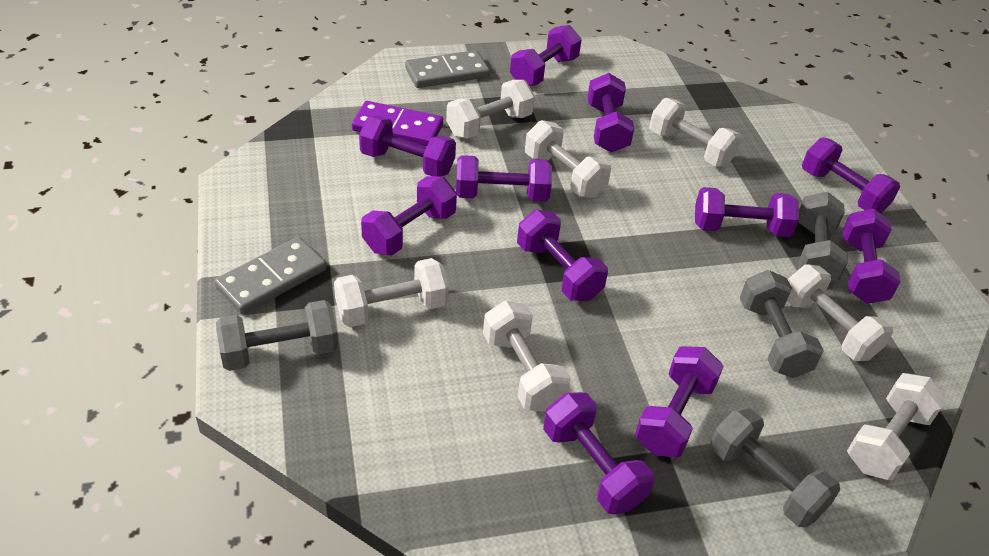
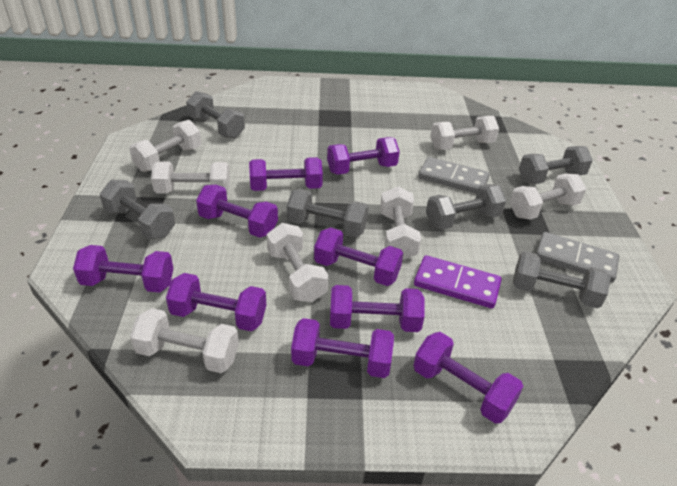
grey dumbbell: 4 -> 6
purple dumbbell: 11 -> 9

